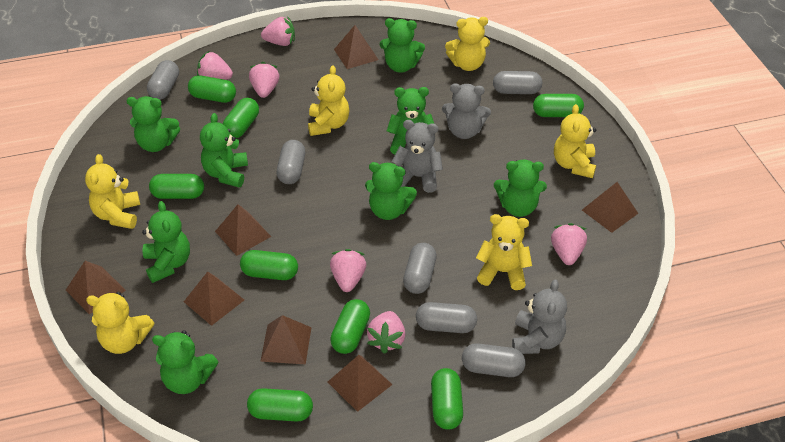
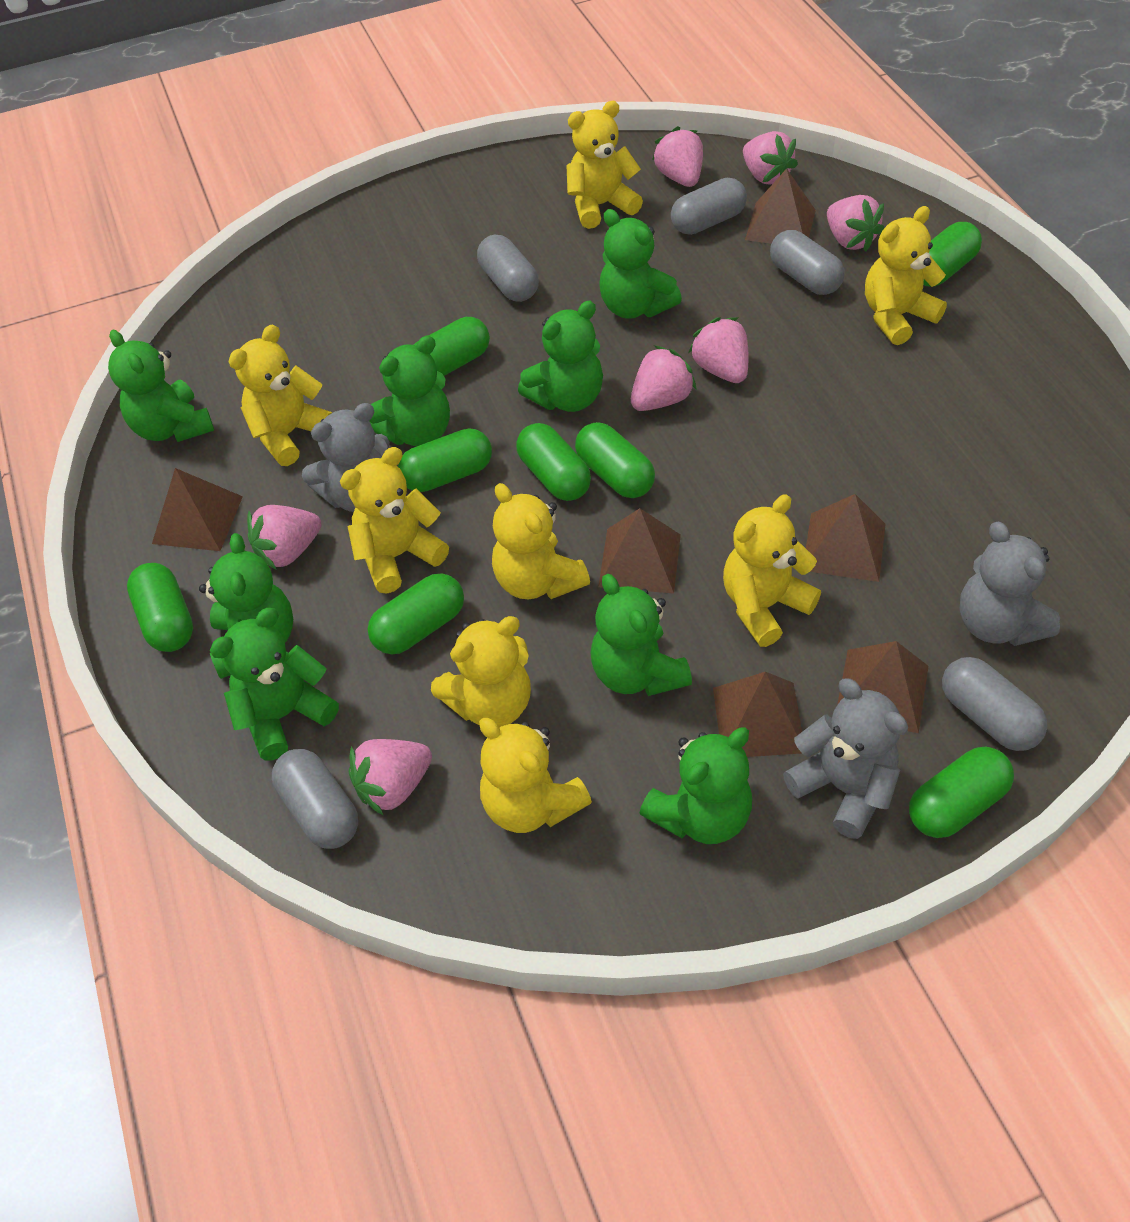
brown pyramid: 7 -> 6
grey capsule: 6 -> 5
pink strawberry: 6 -> 7
yellow teddy bear: 6 -> 8

